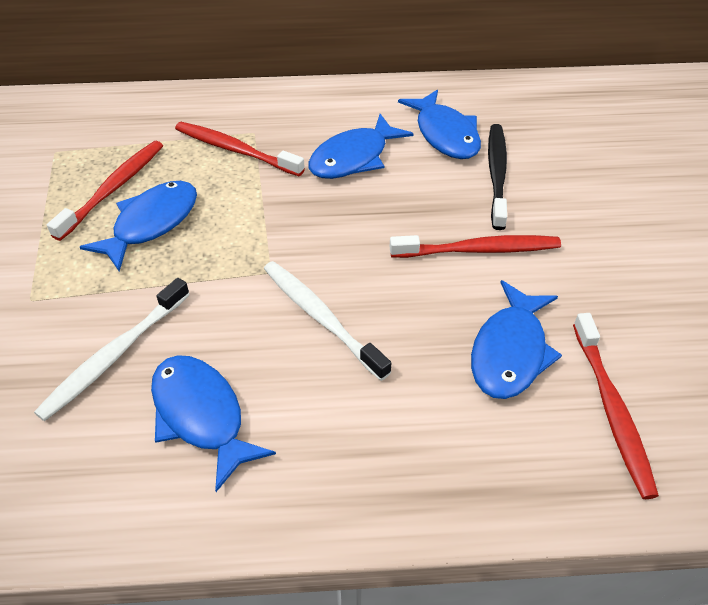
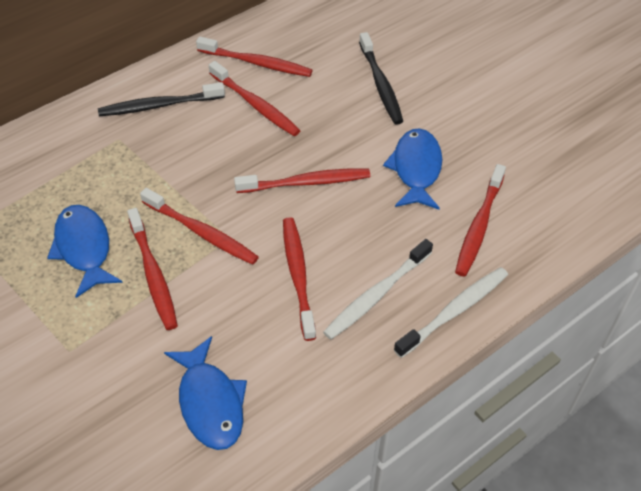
black toothbrush: 1 -> 2
blue fish: 5 -> 3
red toothbrush: 4 -> 7

